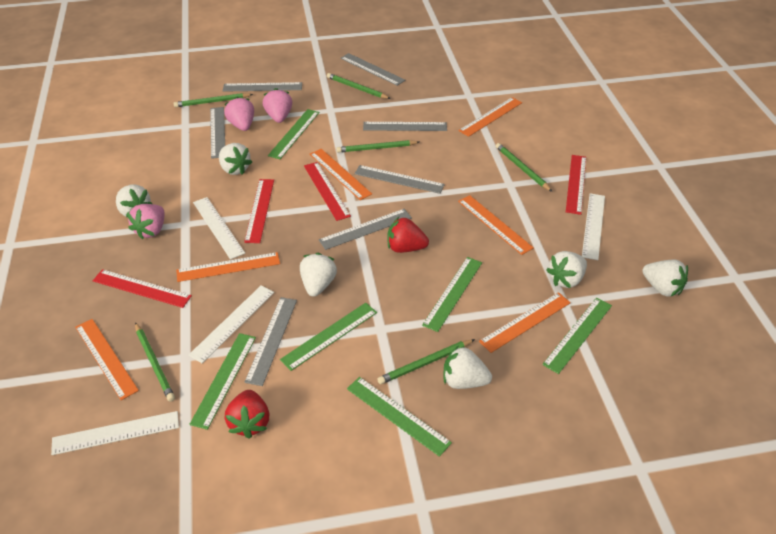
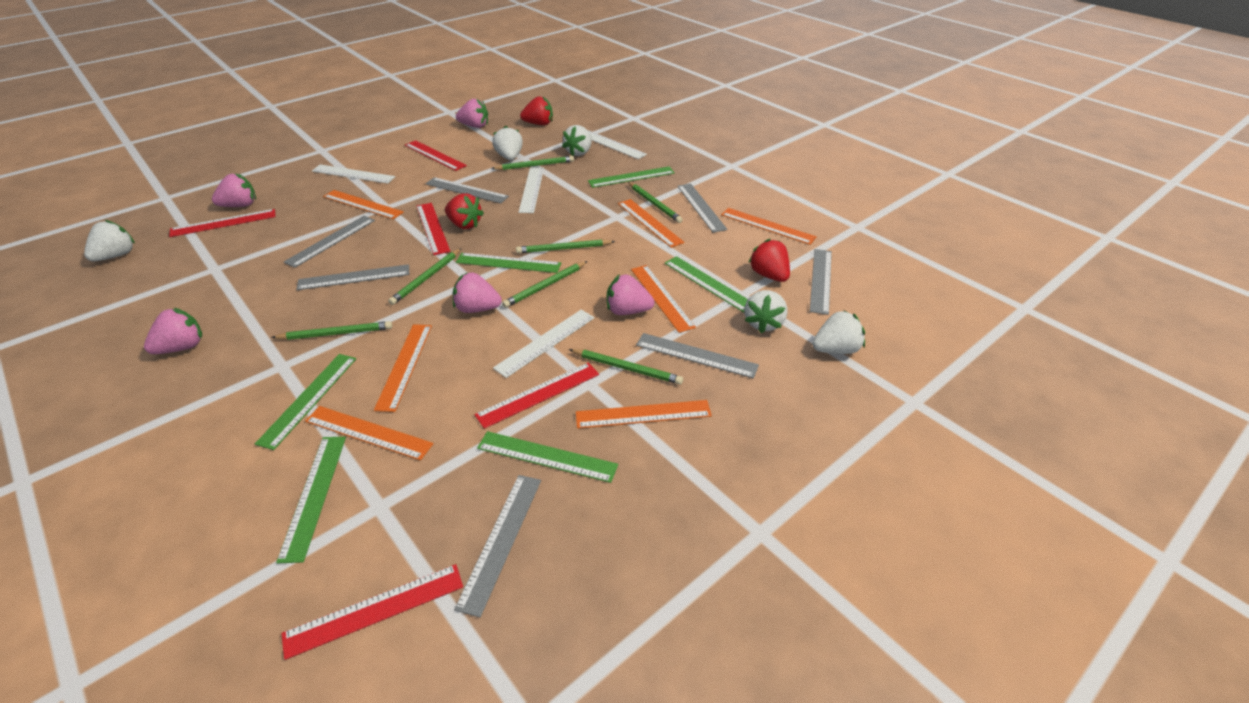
green pencil: 6 -> 7
orange ruler: 6 -> 7
pink strawberry: 3 -> 5
red ruler: 4 -> 5
red strawberry: 2 -> 3
white strawberry: 6 -> 5

